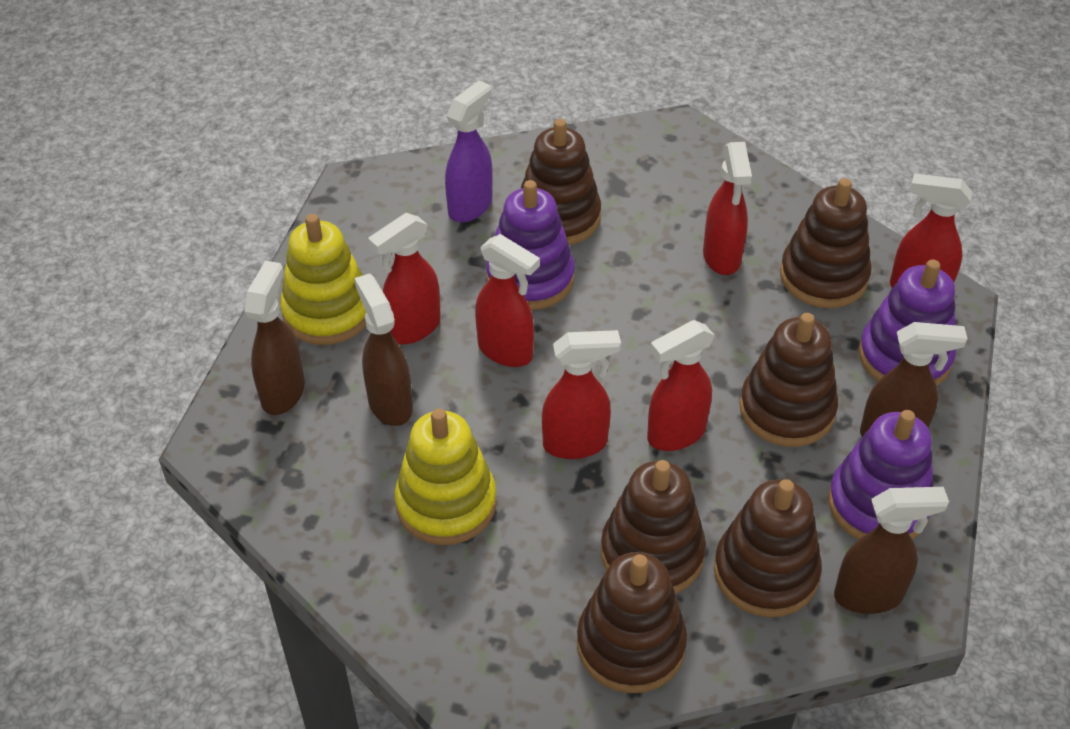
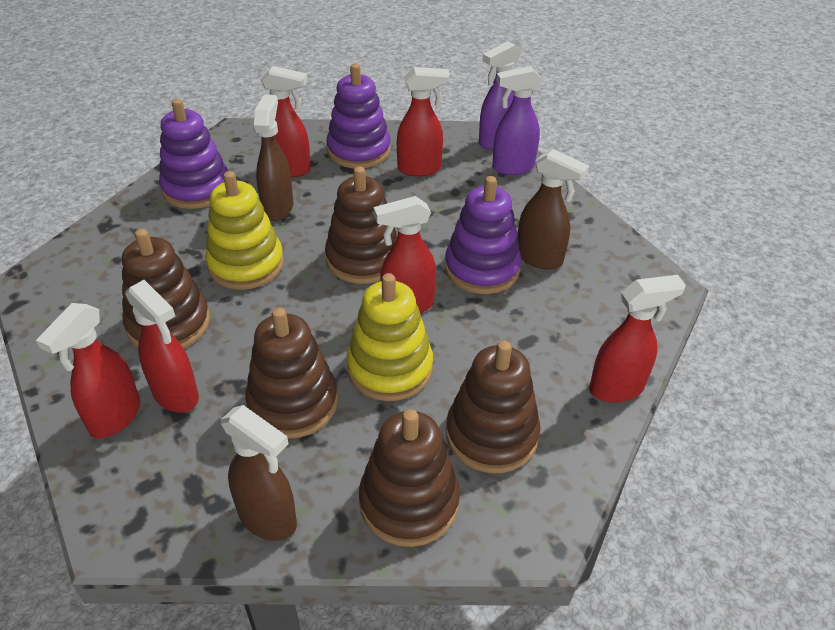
brown spray bottle: 4 -> 3
brown stacking toy: 6 -> 5
purple spray bottle: 1 -> 2

